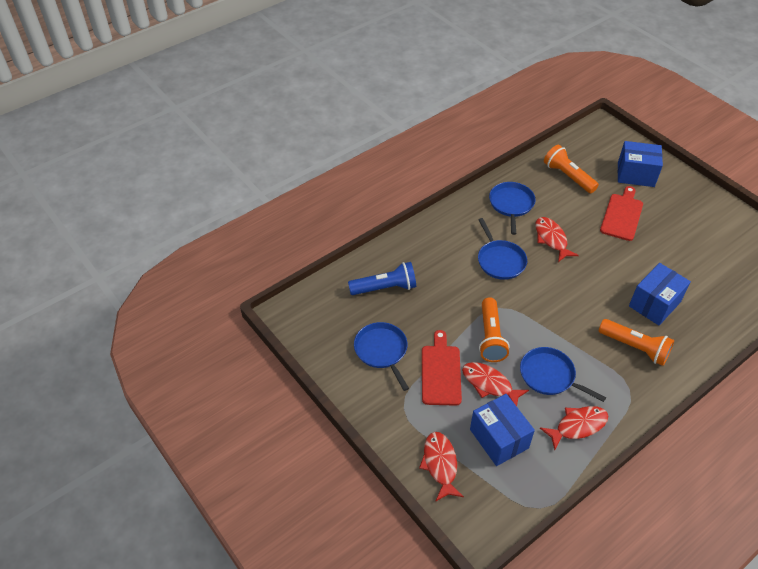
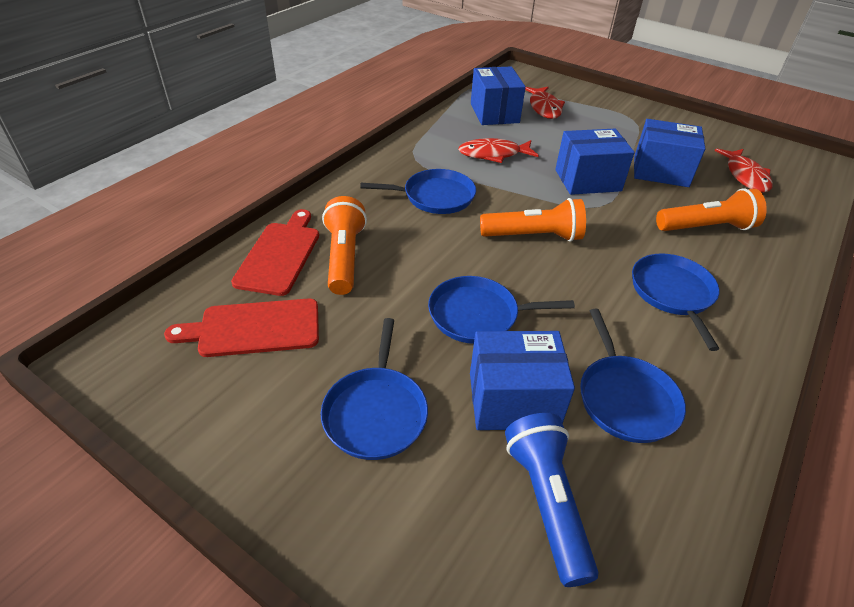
blue box: 3 -> 4
blue pan: 4 -> 5
red fish: 4 -> 3

